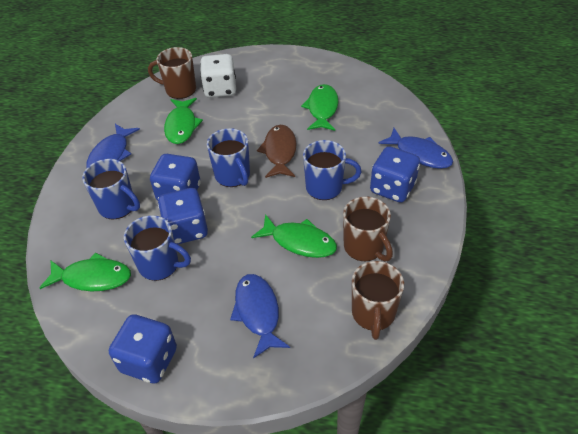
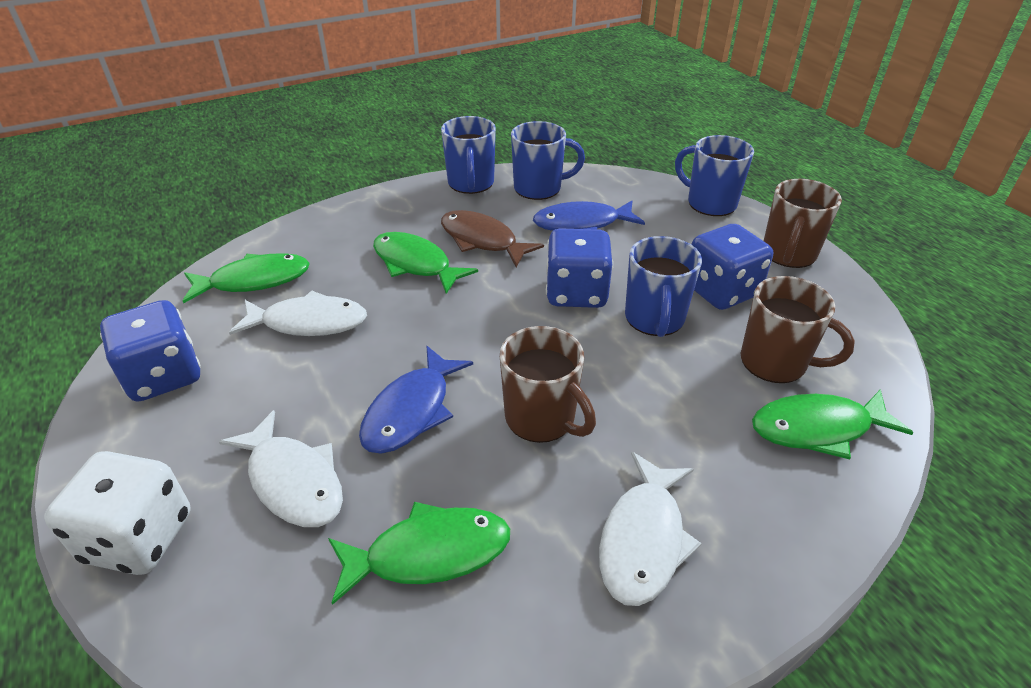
blue dice: 4 -> 3
blue fish: 3 -> 2
white fish: 0 -> 3

